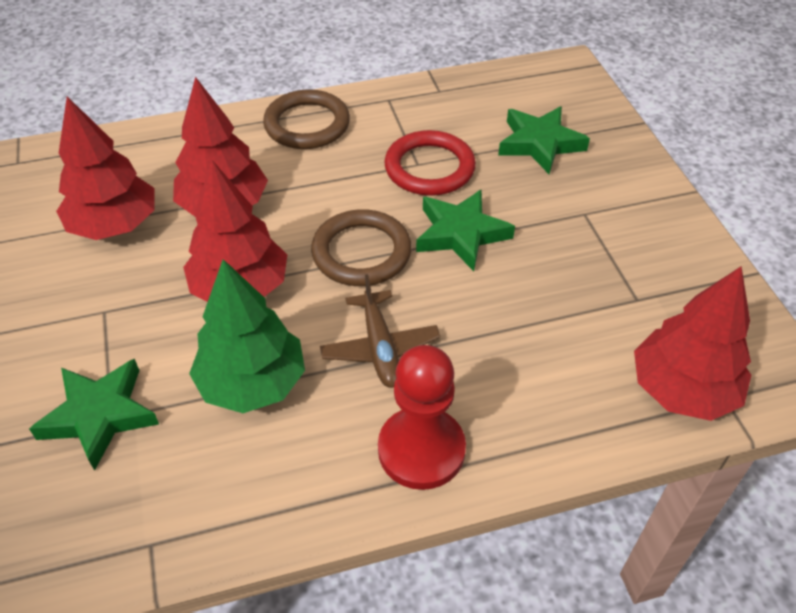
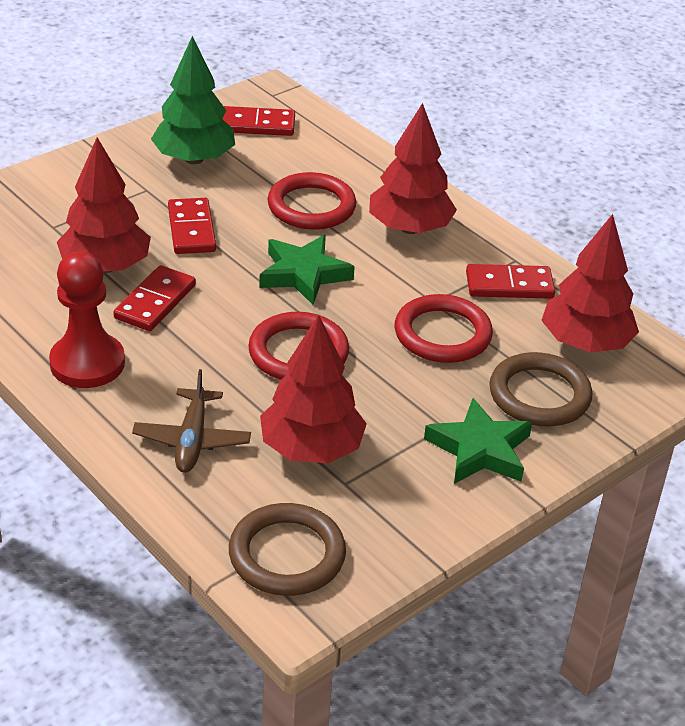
green star: 3 -> 2
red domino: 0 -> 4
red ring: 1 -> 3

